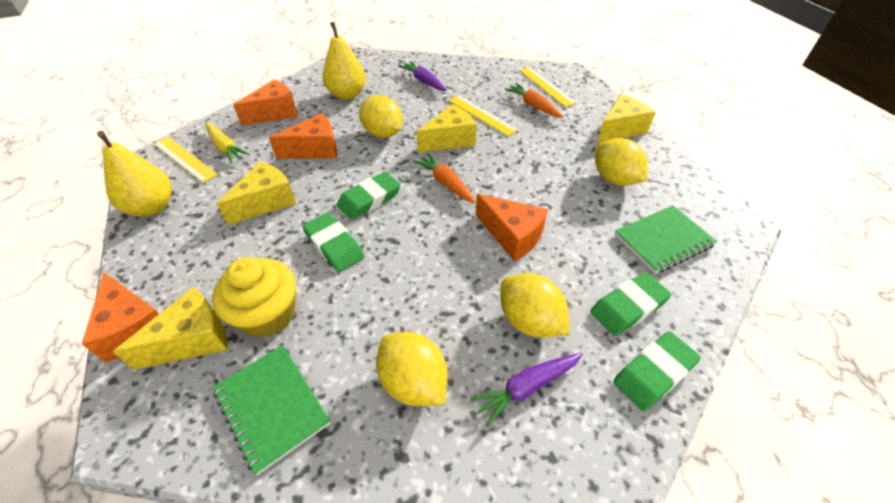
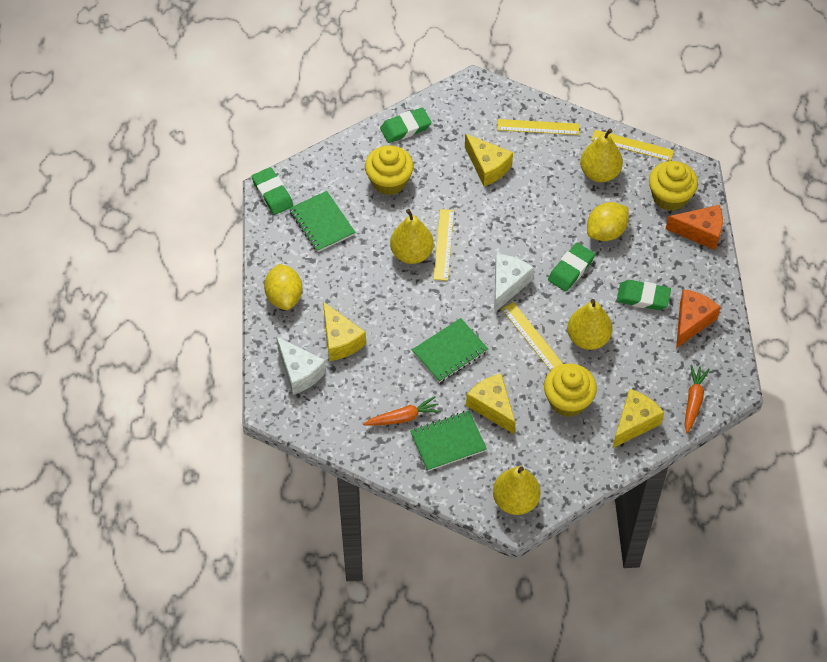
green notebook: 2 -> 3
orange cheese: 4 -> 2
purple carrot: 2 -> 0
white cheese: 0 -> 2
yellow carrot: 1 -> 0
yellow cupcake: 1 -> 3
yellow lemon: 4 -> 2
yellow pear: 2 -> 4
yellow ruler: 3 -> 4

